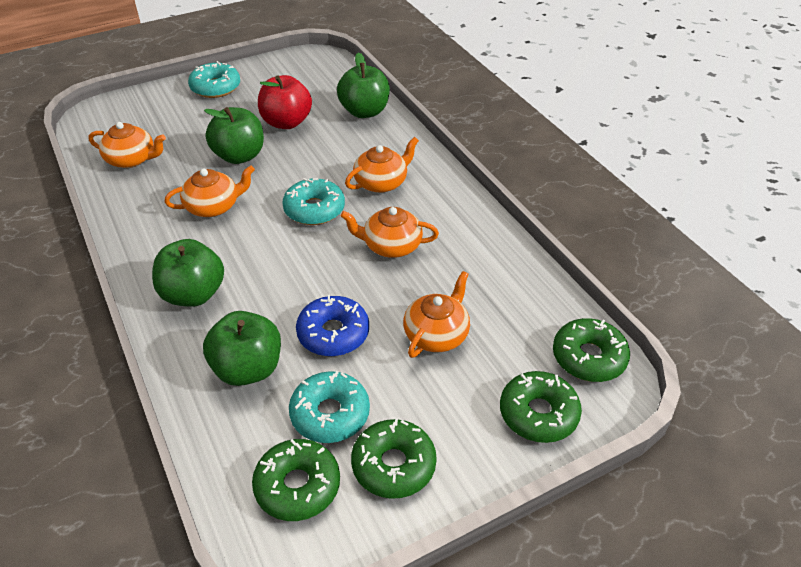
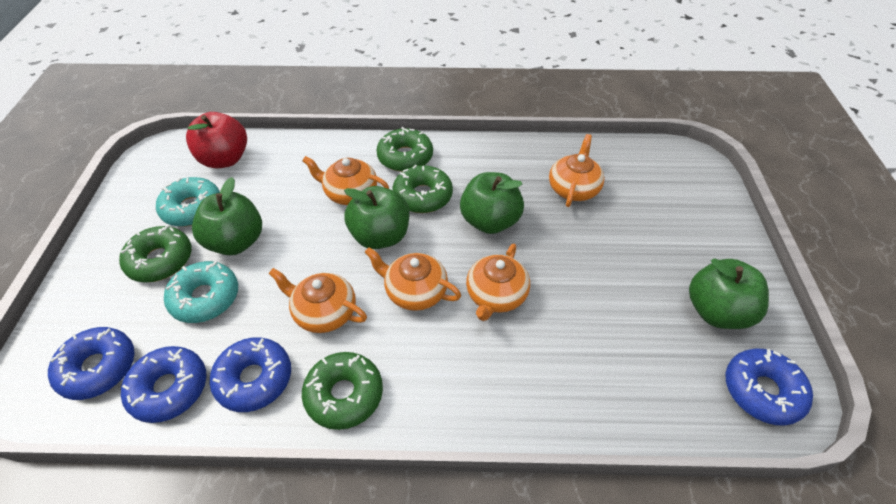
blue donut: 1 -> 4
turquoise donut: 3 -> 2

